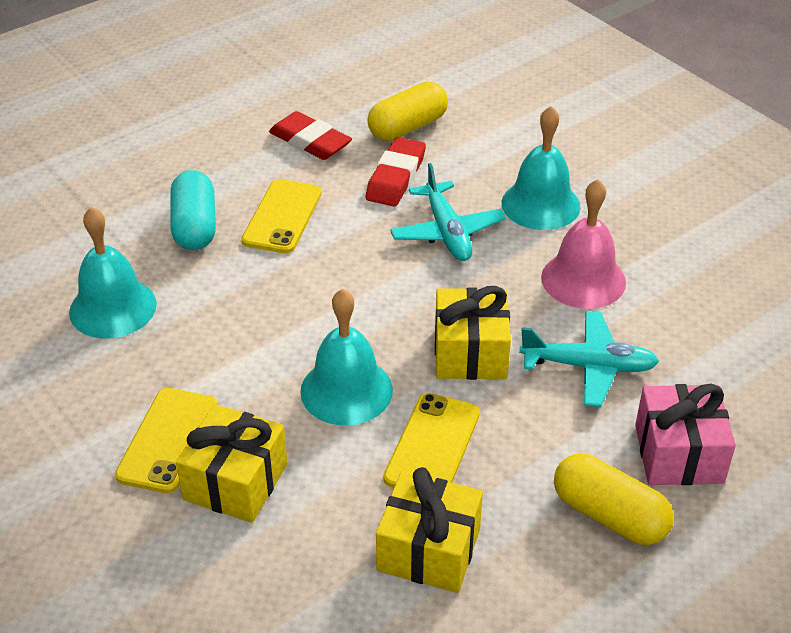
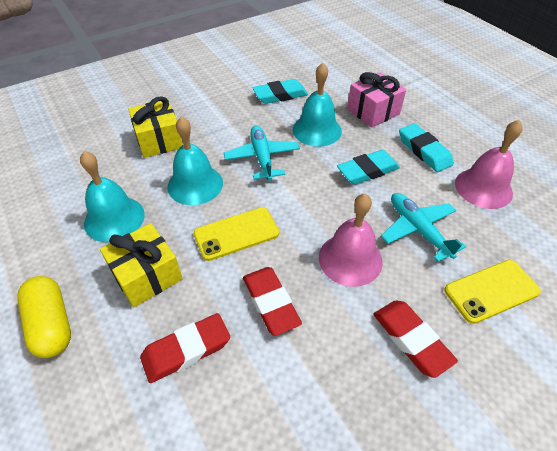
pink bell: 1 -> 2
red eraser: 2 -> 3
turquoise capsule: 1 -> 0
turquoise eraser: 0 -> 3
yellow capsule: 2 -> 1
yellow gift: 3 -> 2
yellow phone: 3 -> 2

